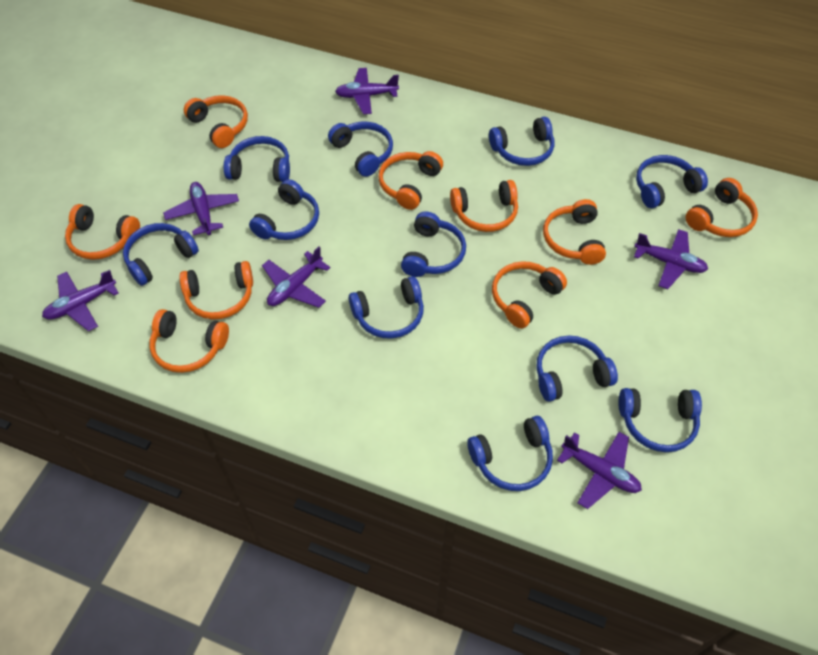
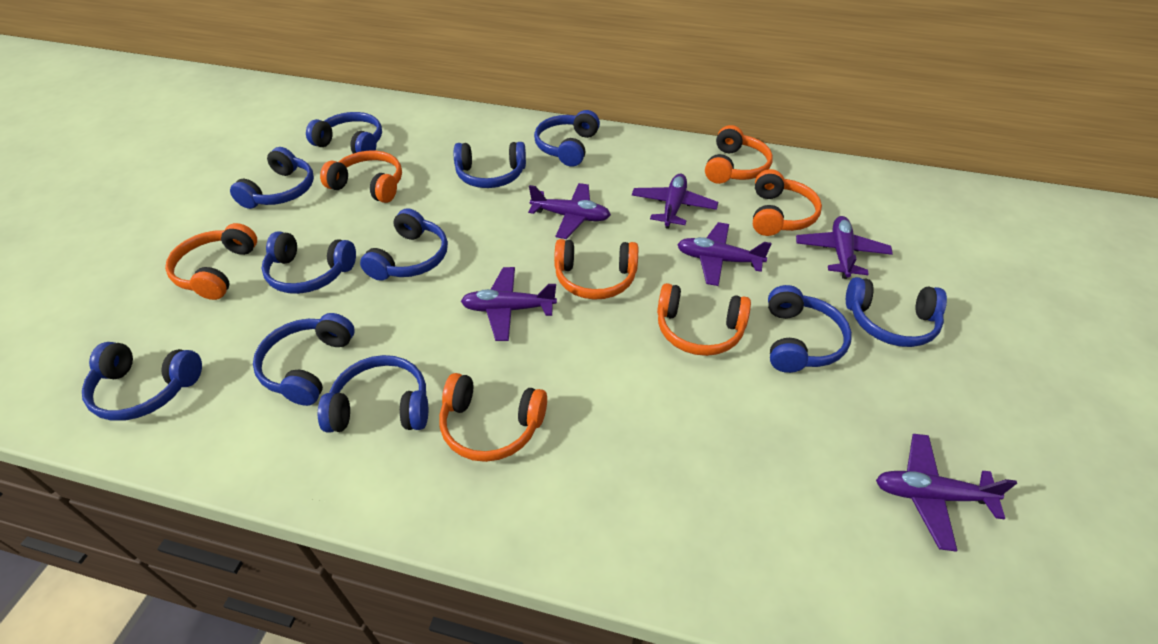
orange headphones: 9 -> 7

